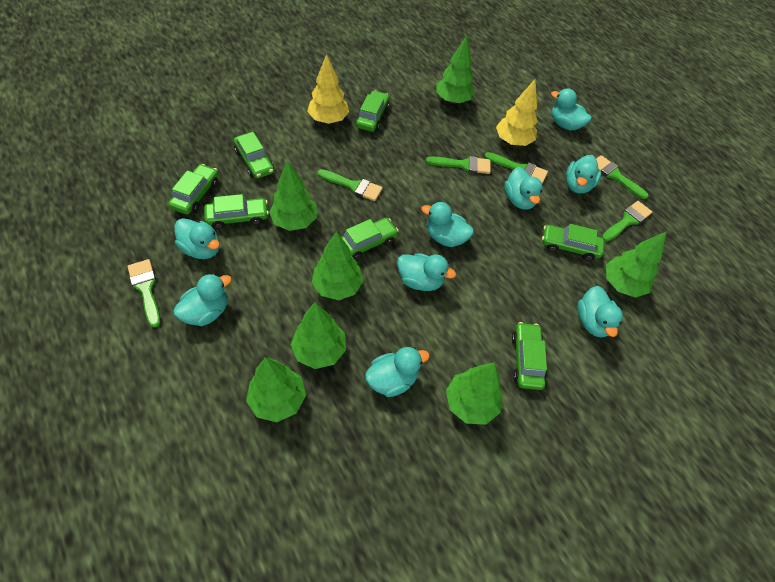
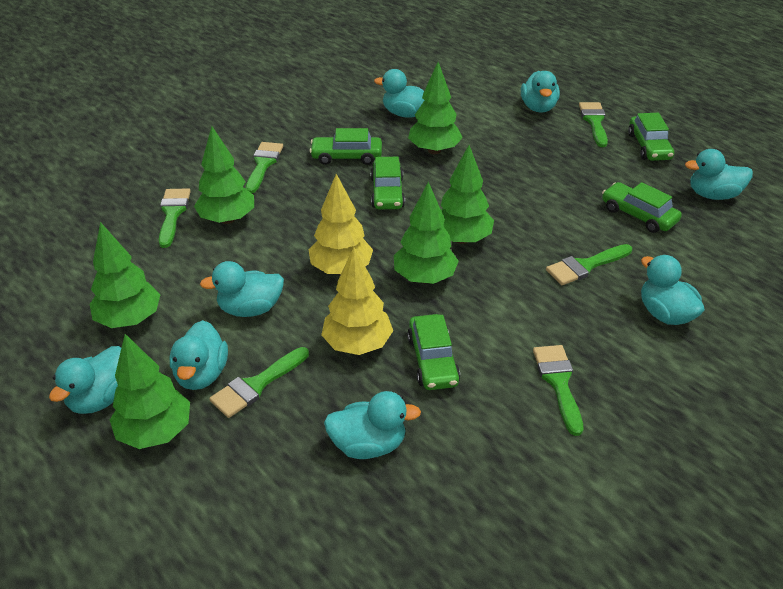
green car: 7 -> 5
green tree: 7 -> 6
turquoise duck: 9 -> 8

